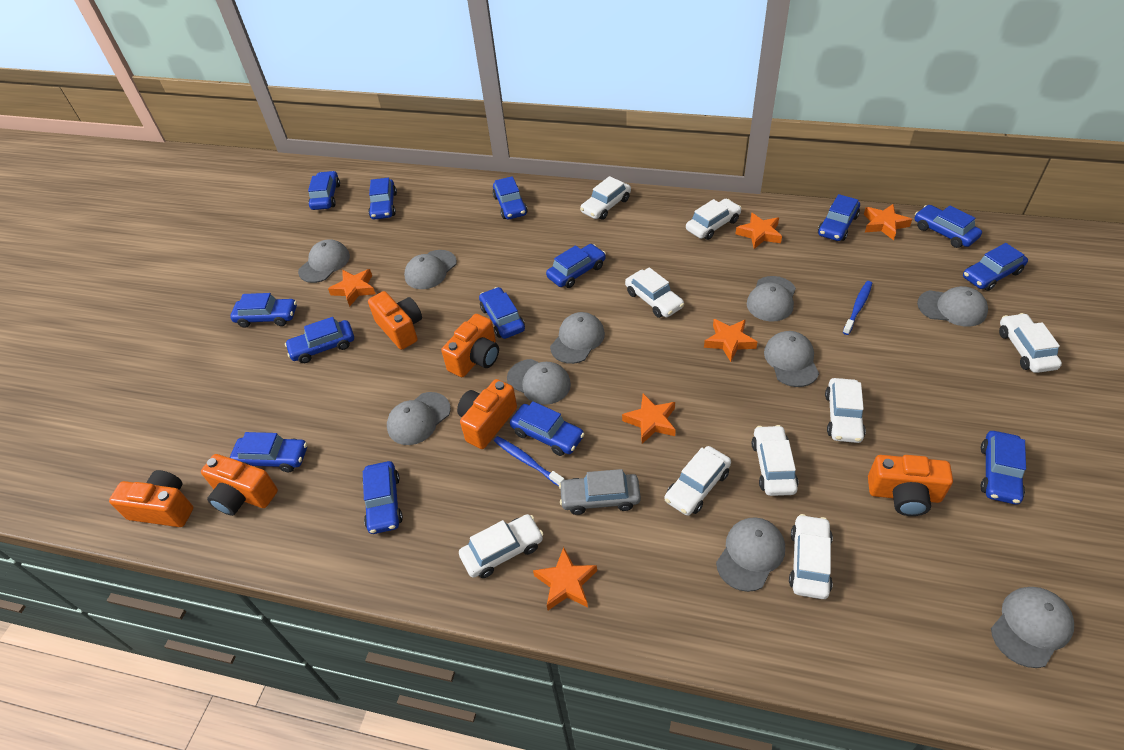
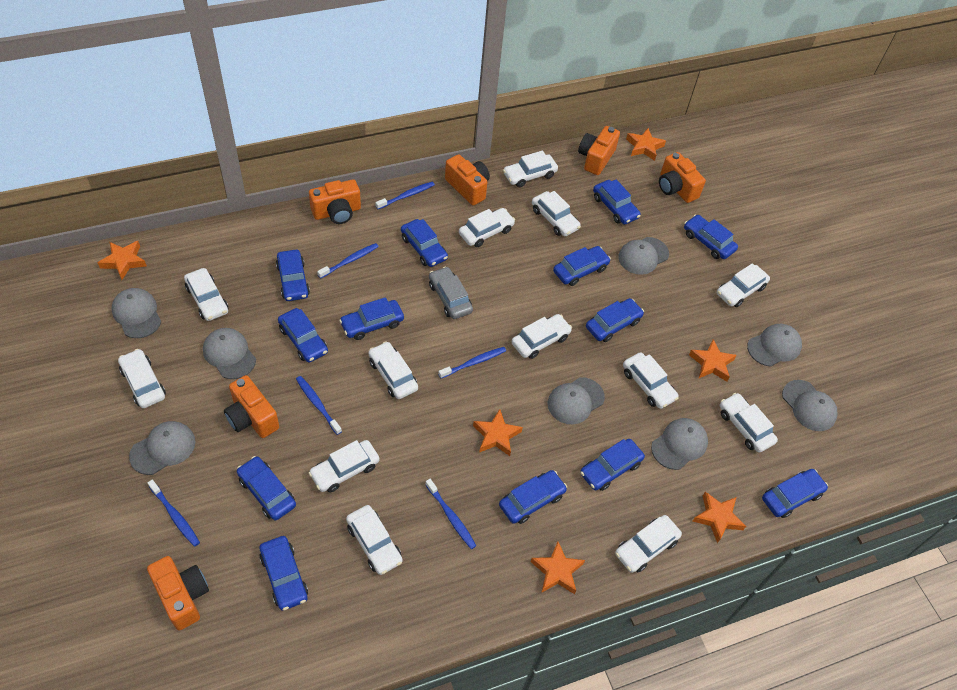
blue car: 14 -> 13
blue toothbrush: 2 -> 6
grey cap: 10 -> 8
white car: 9 -> 13

